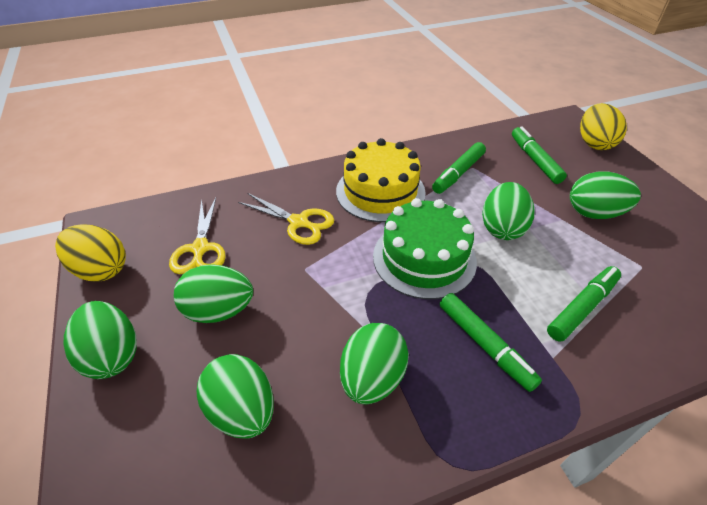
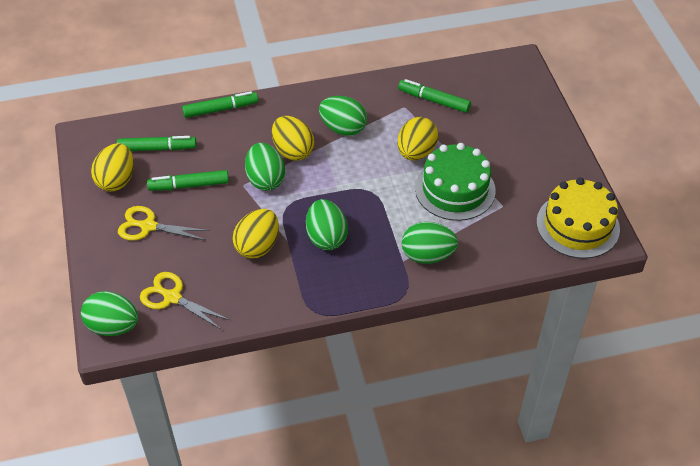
green egg: 6 -> 5
yellow egg: 2 -> 4

